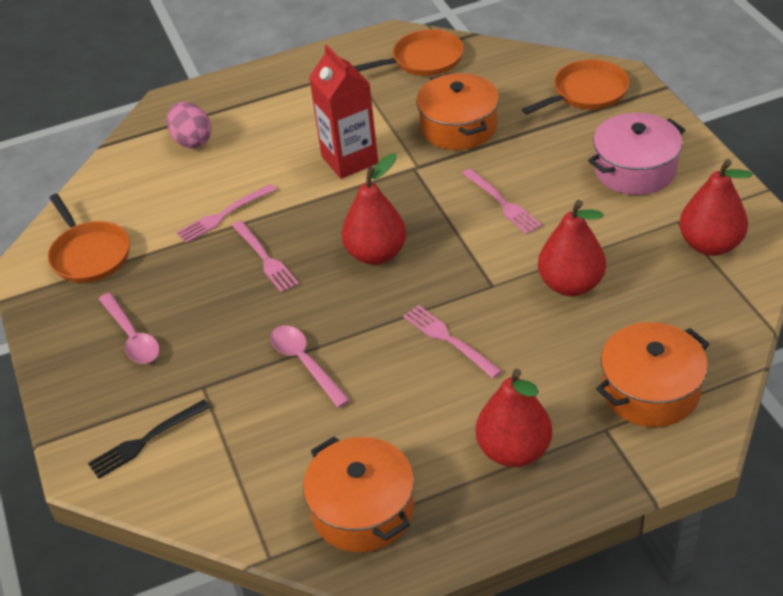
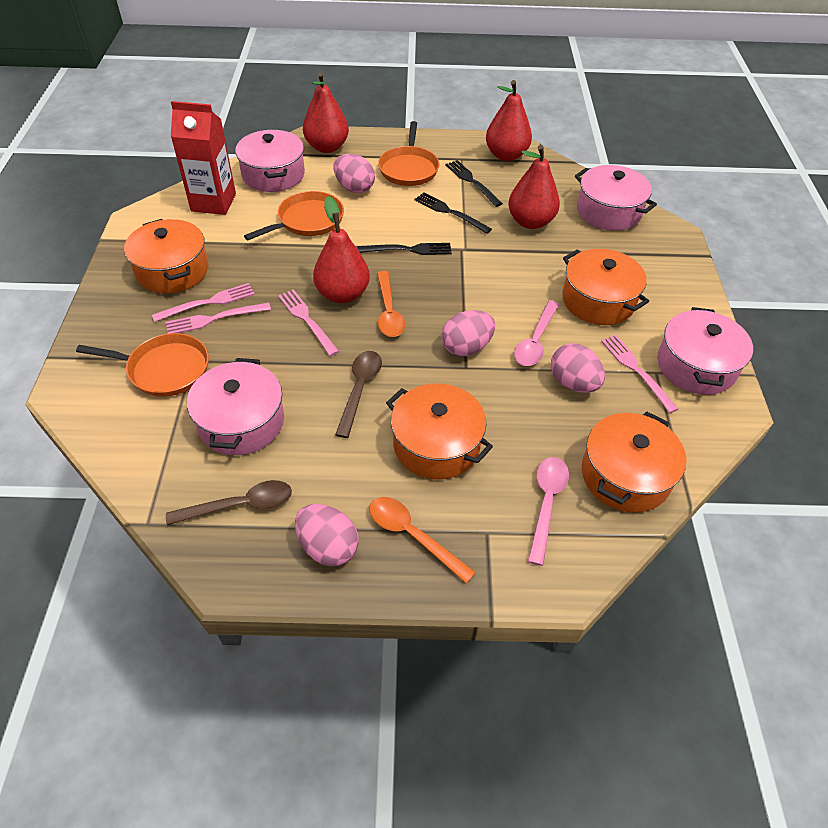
black fork: 1 -> 3
brown spoon: 0 -> 2
orange pot: 3 -> 4
orange spoon: 0 -> 2
pink egg: 1 -> 4
pink pot: 1 -> 4

